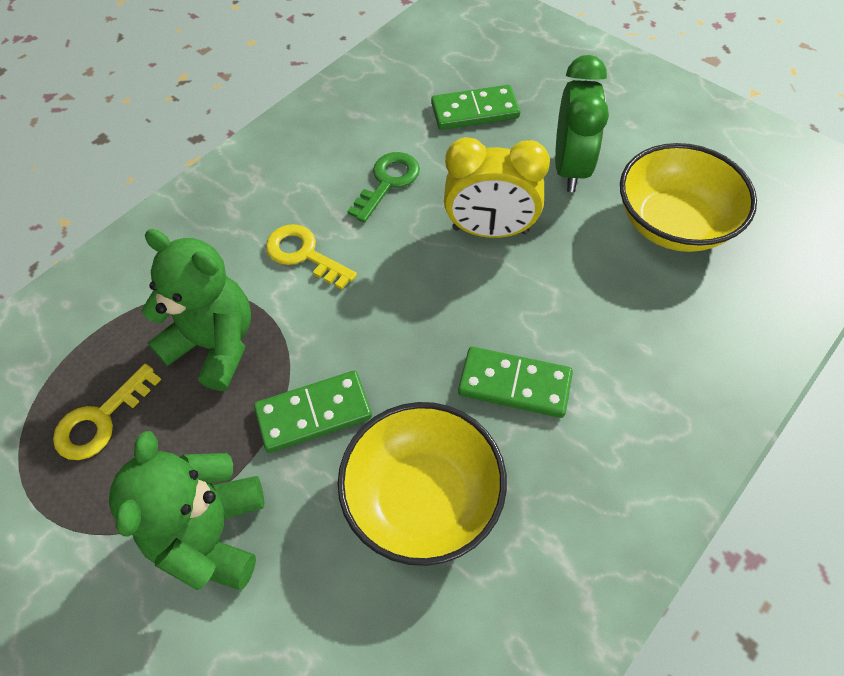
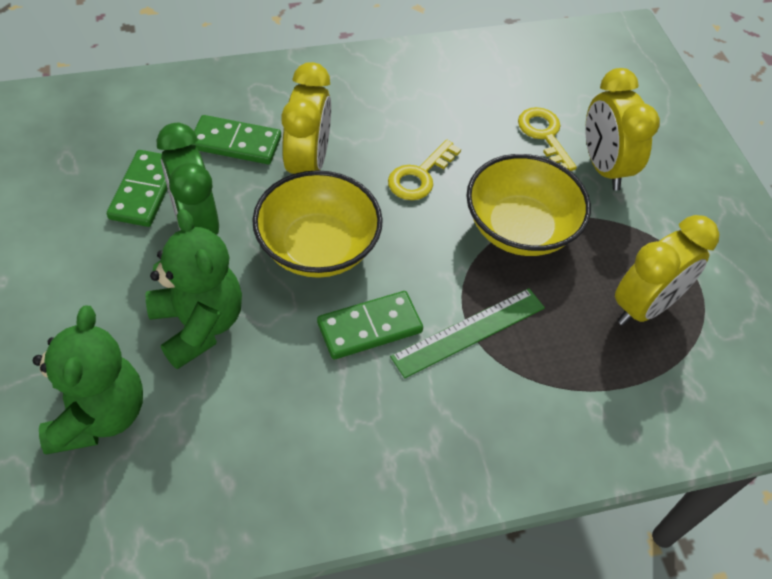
green key: 1 -> 0
green ruler: 0 -> 1
yellow clock: 1 -> 3

